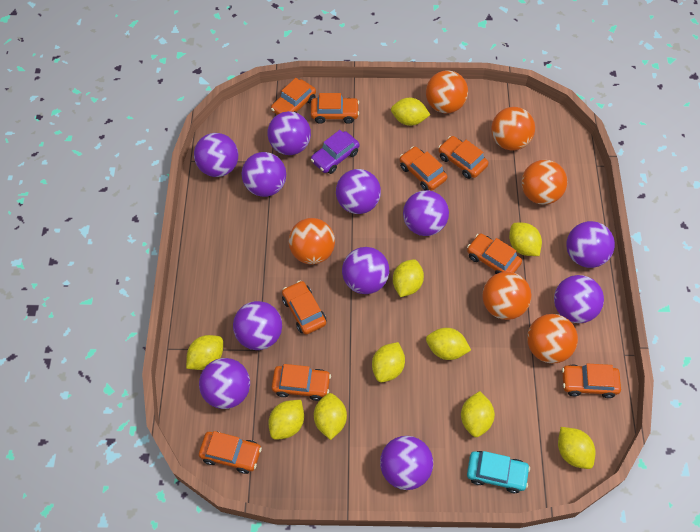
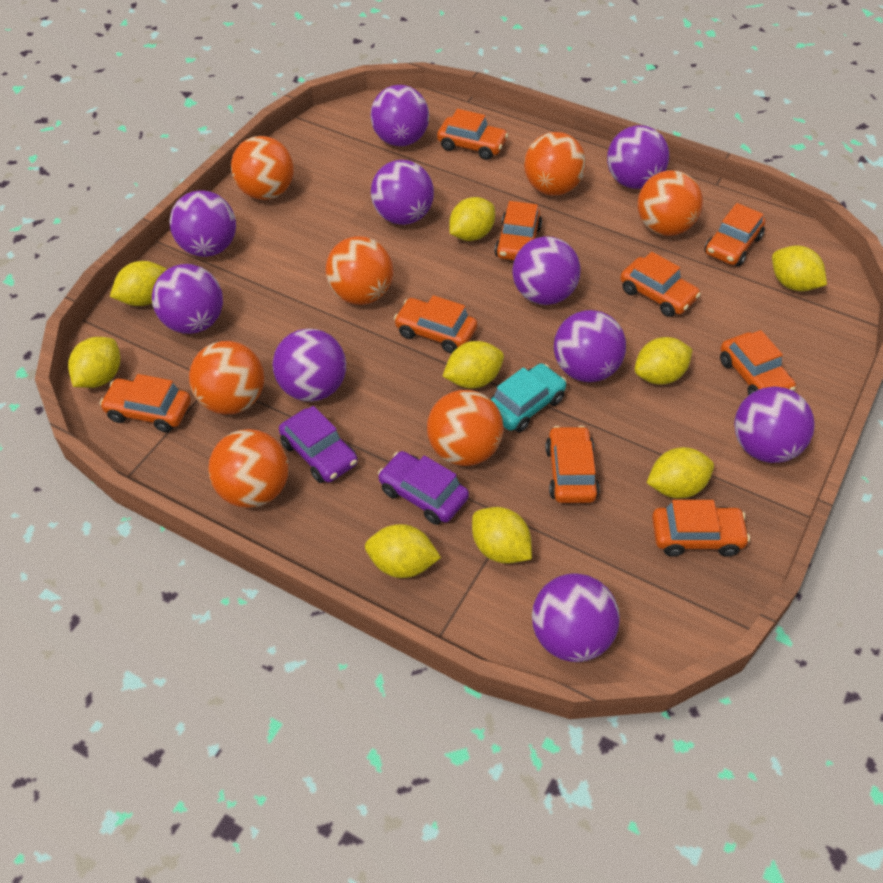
orange ball: 6 -> 7
purple ball: 11 -> 10
purple car: 1 -> 2
yellow lemon: 10 -> 9

